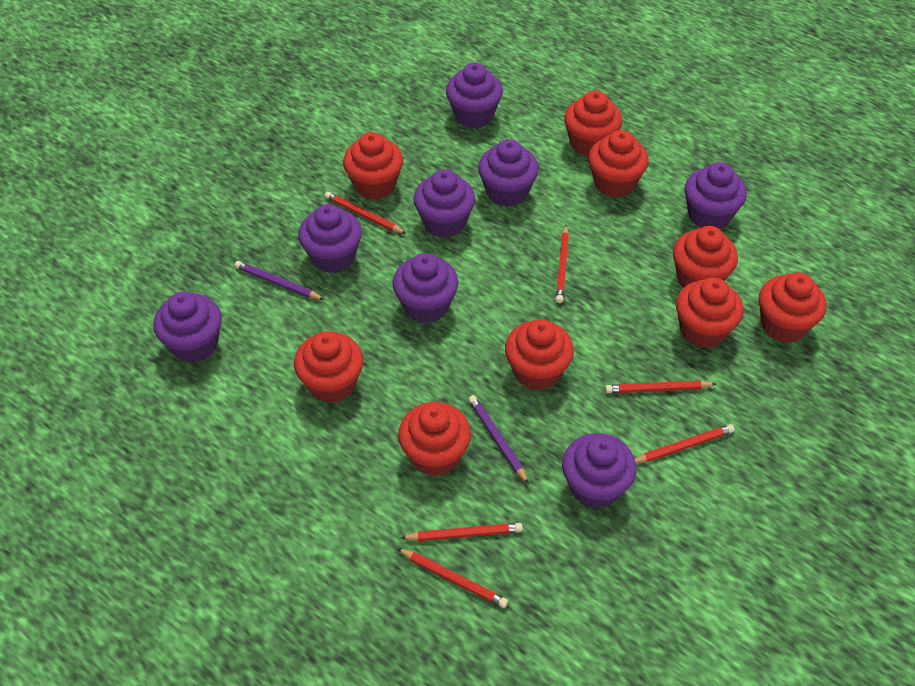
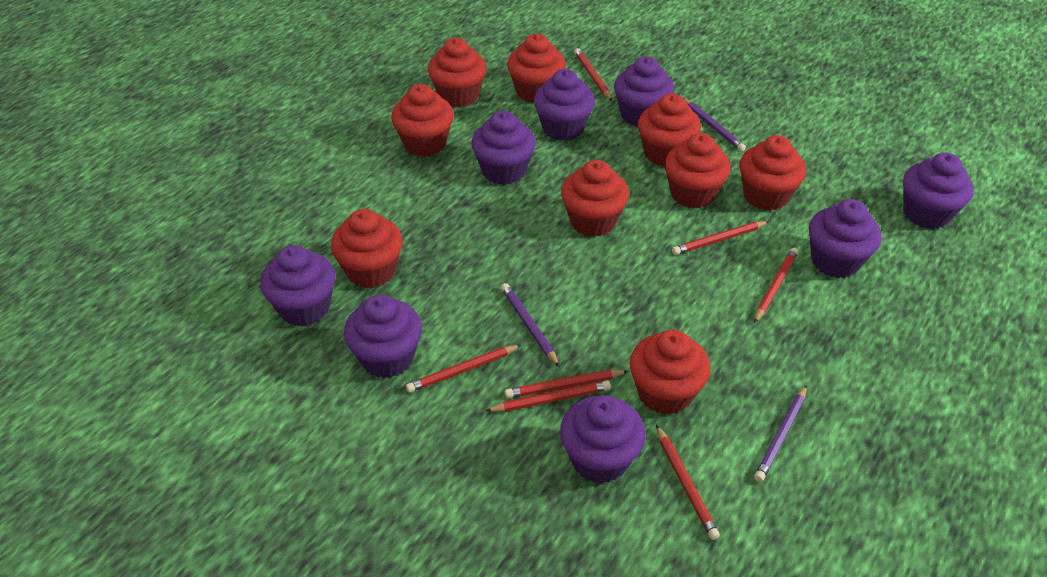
purple pencil: 2 -> 3
red pencil: 6 -> 7

